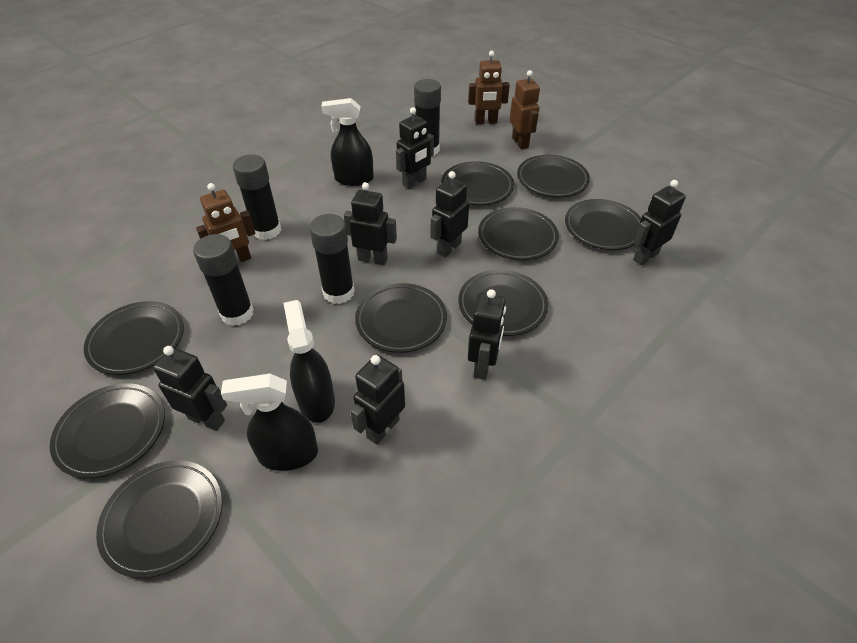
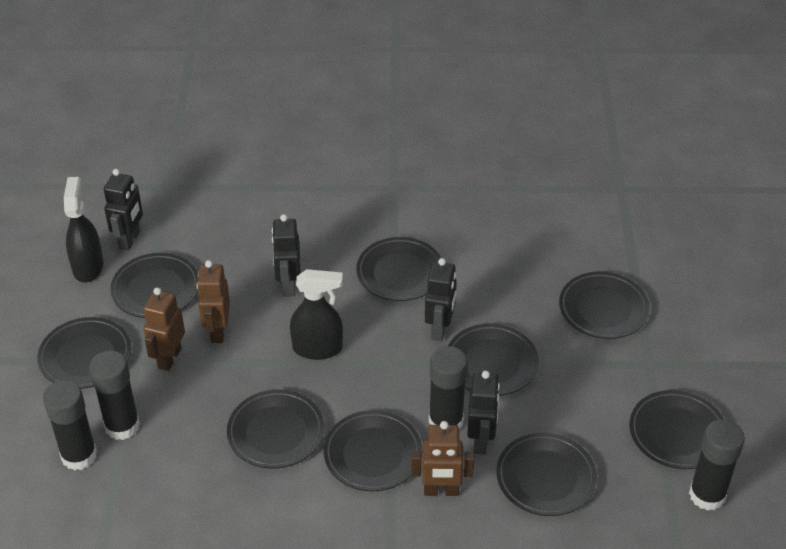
black robot: 7 -> 4
black spray bottle: 3 -> 2

